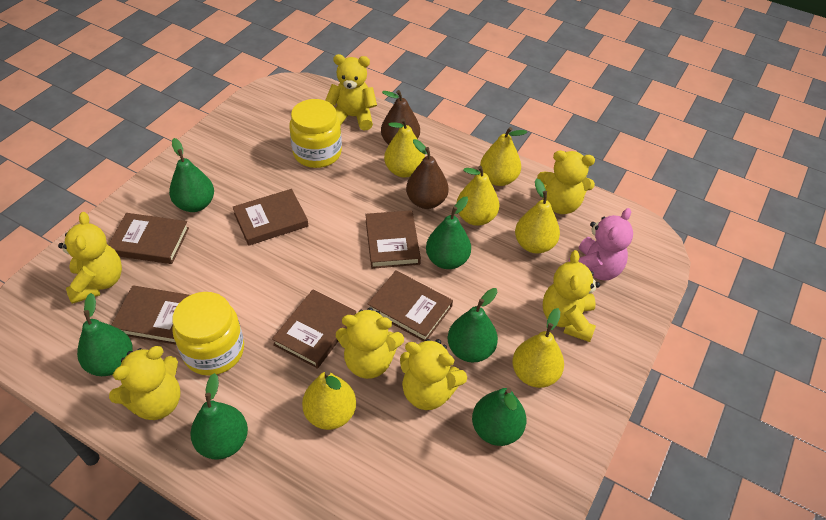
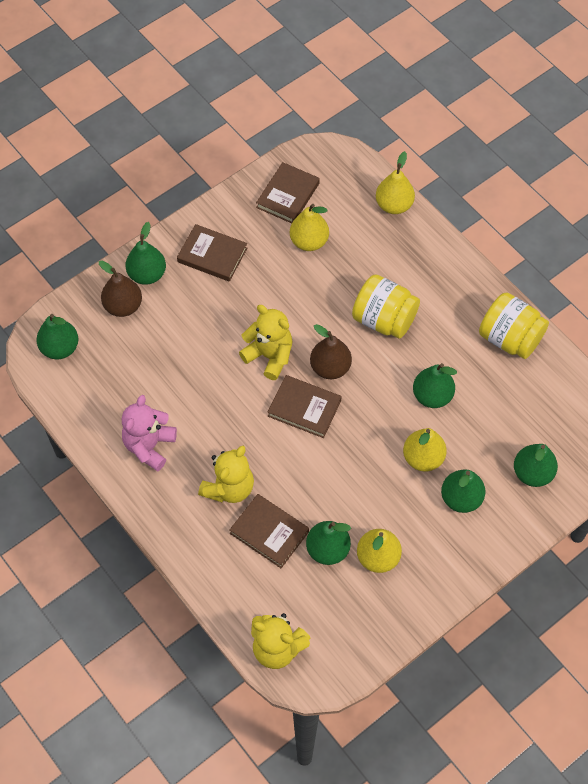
brown book: 6 -> 4
yellow pear: 6 -> 4
yellow teddy bear: 7 -> 3

